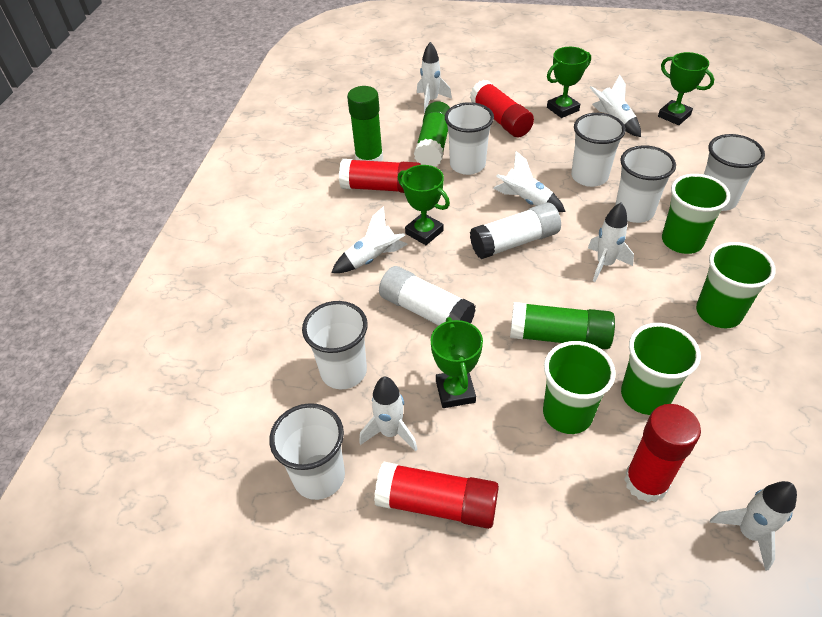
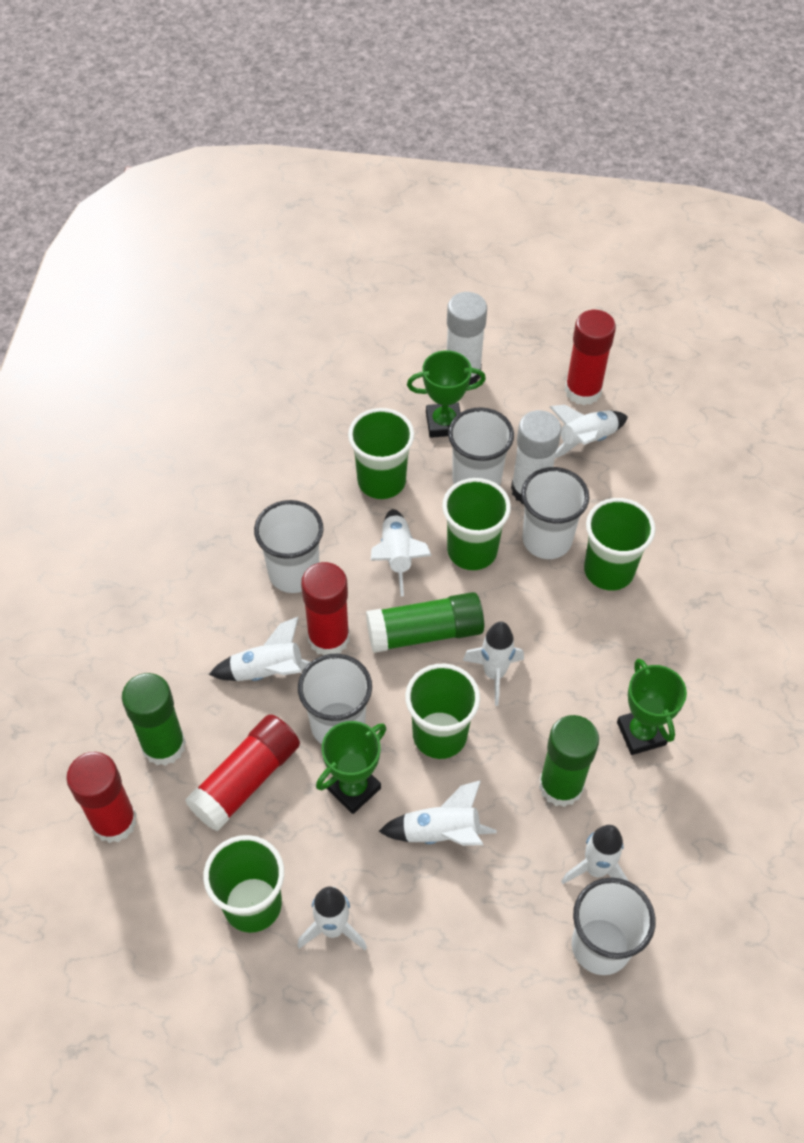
green cup: 4 -> 5
green trophy: 4 -> 3
white cup: 6 -> 5

